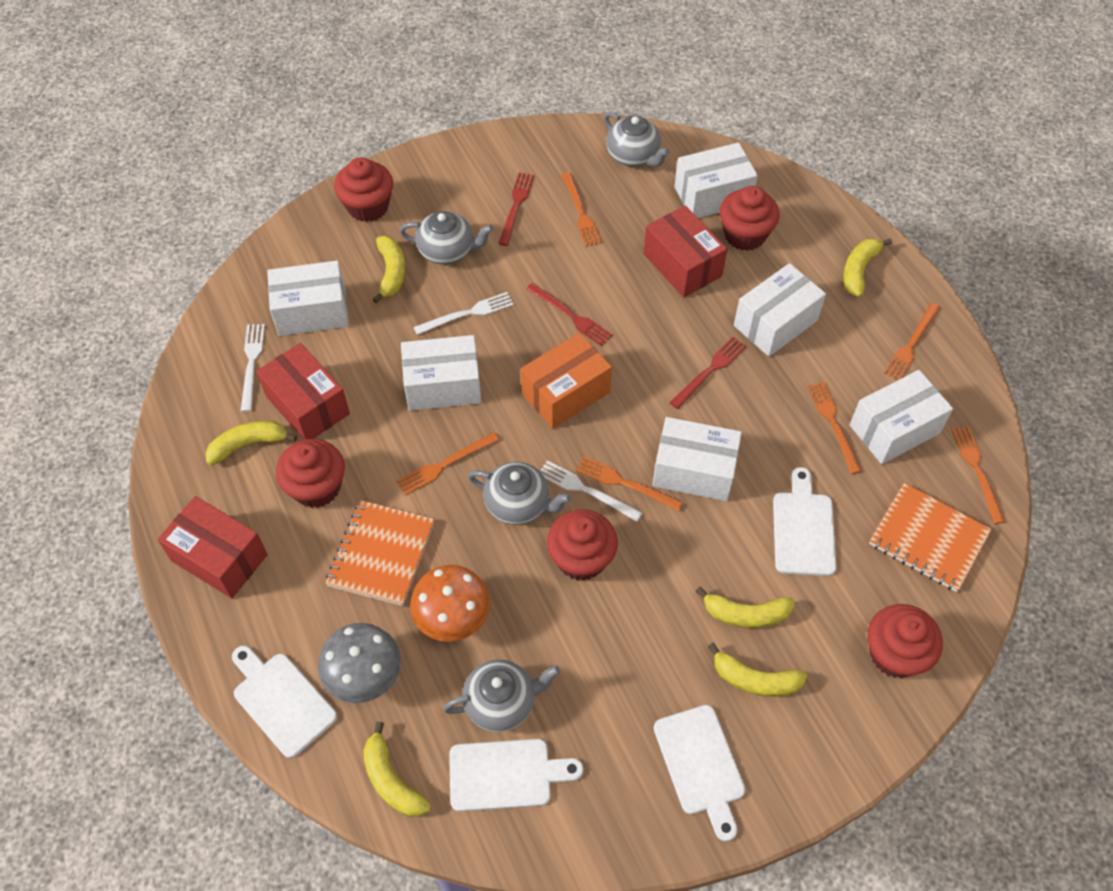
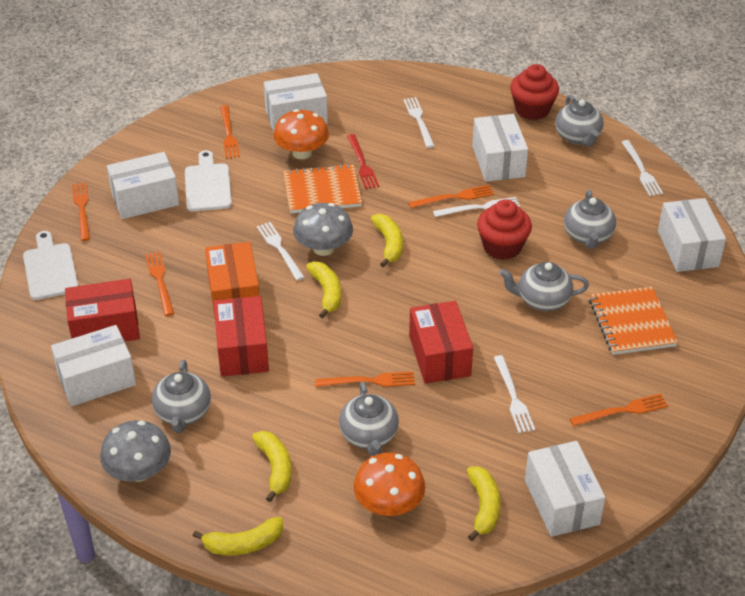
grey mushroom: 1 -> 2
grey teapot: 4 -> 5
orange mushroom: 1 -> 2
red cupcake: 5 -> 2
red fork: 3 -> 1
white cutting board: 4 -> 2
white fork: 3 -> 5
yellow banana: 6 -> 5

